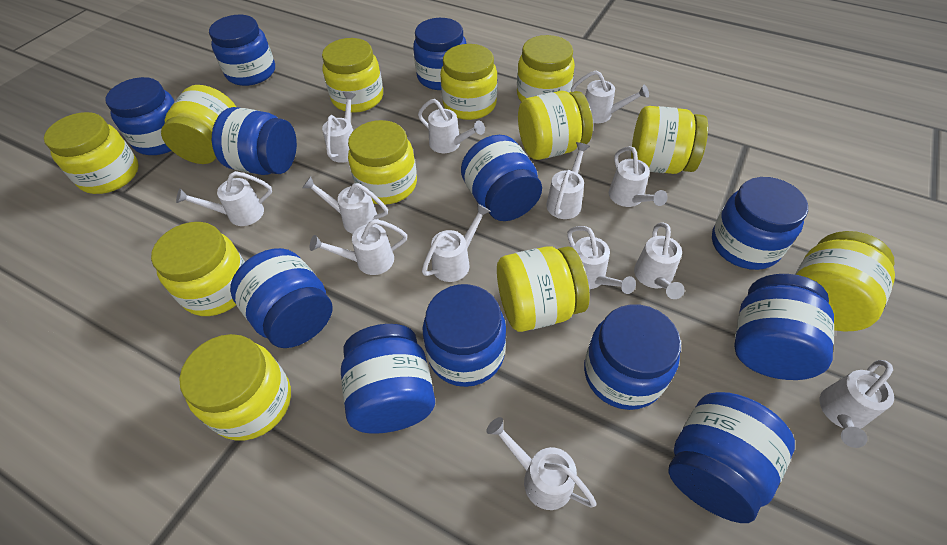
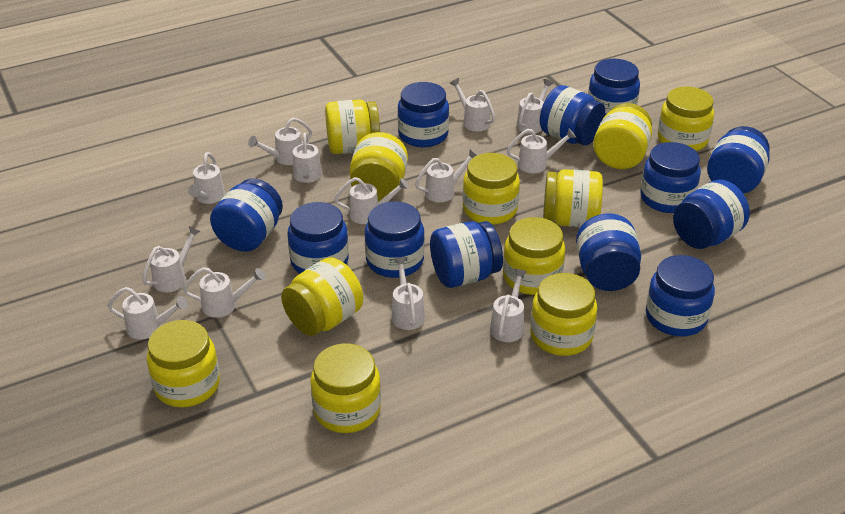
yellow jar: 12 -> 11

